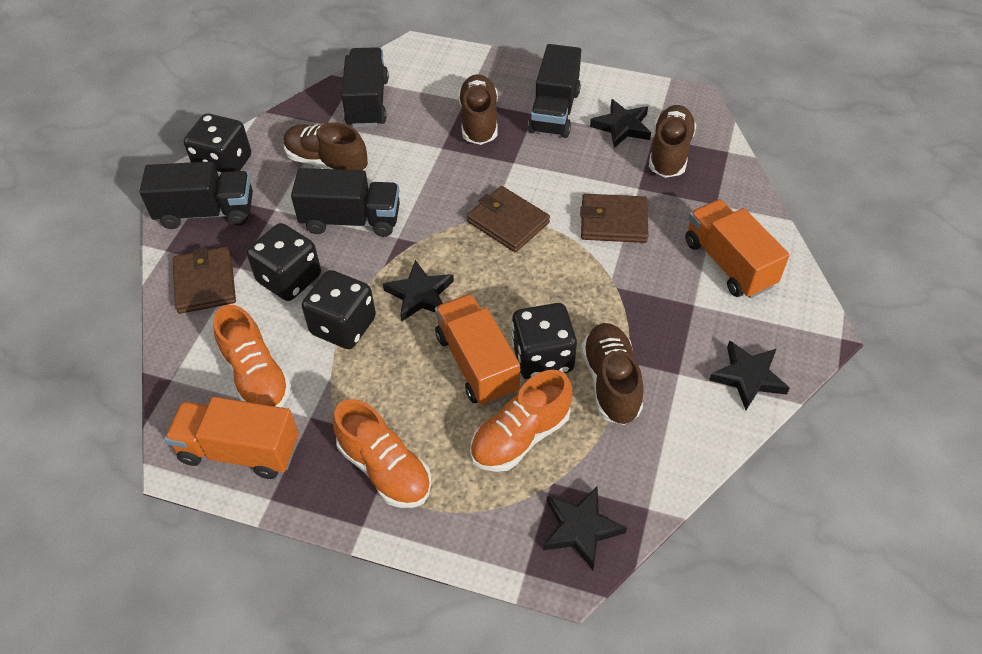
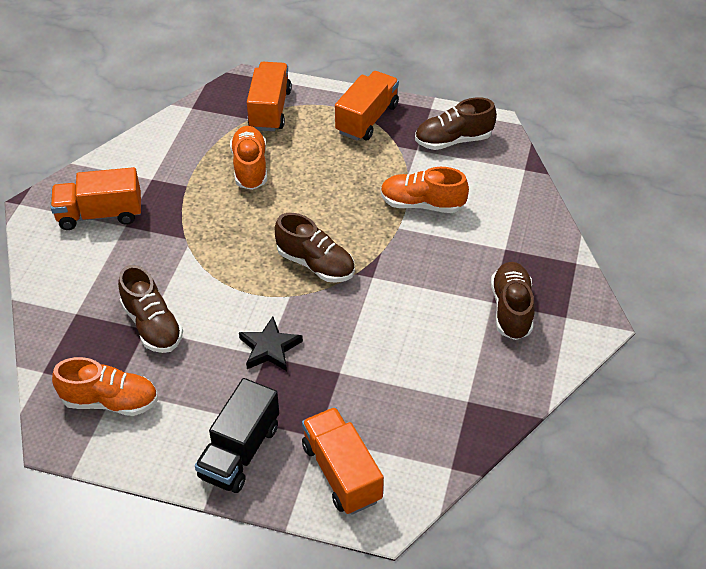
black dice: 4 -> 0
black star: 4 -> 1
black truck: 4 -> 1
brown wallet: 3 -> 0
orange truck: 3 -> 4

